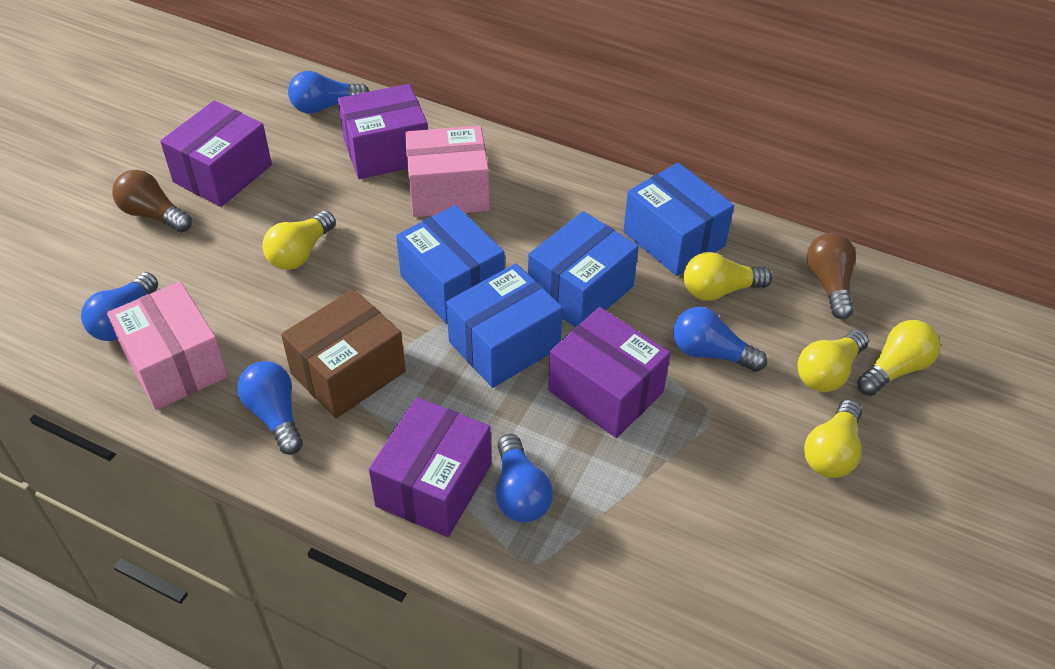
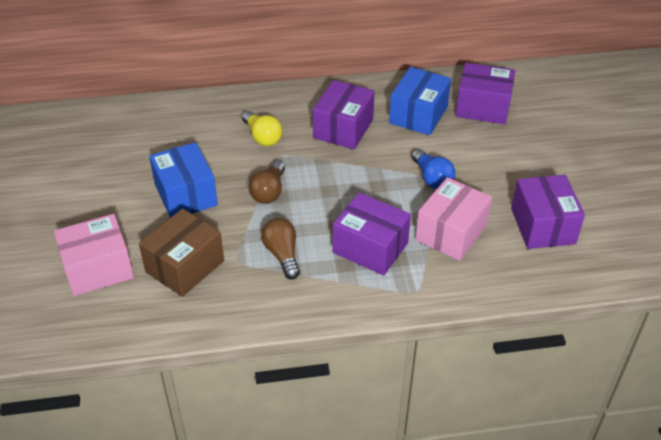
blue box: 4 -> 2
blue light bulb: 5 -> 1
yellow light bulb: 5 -> 1

